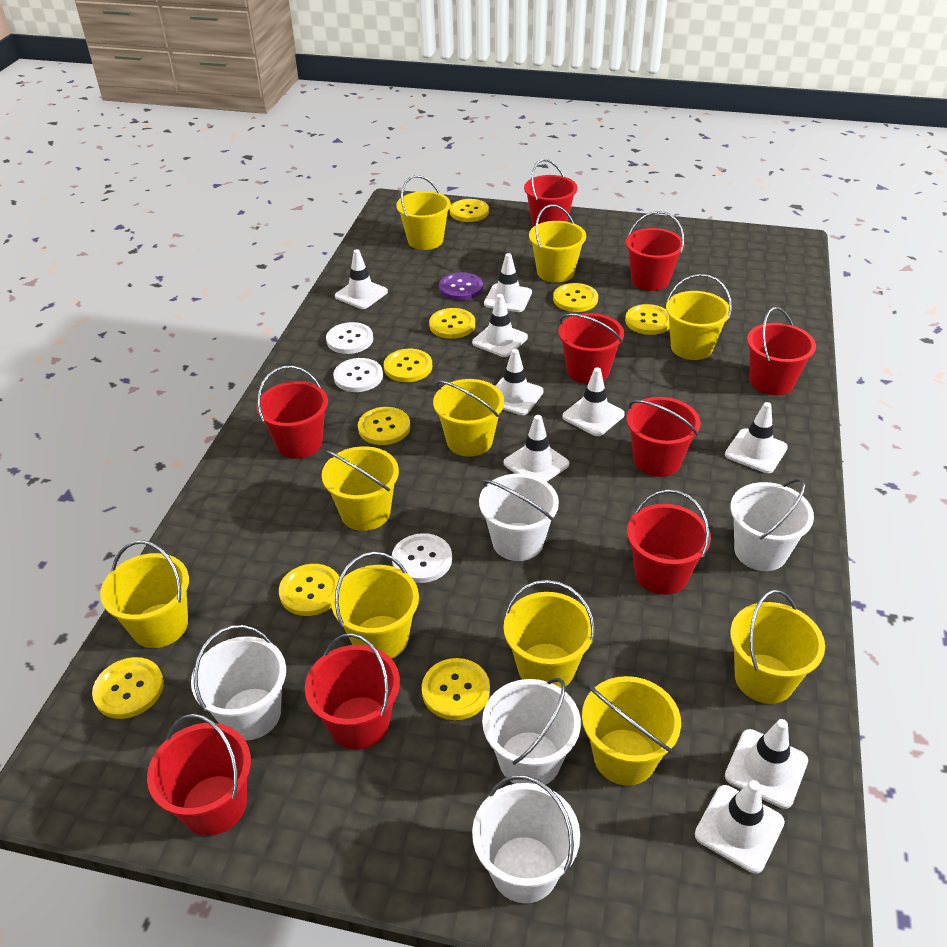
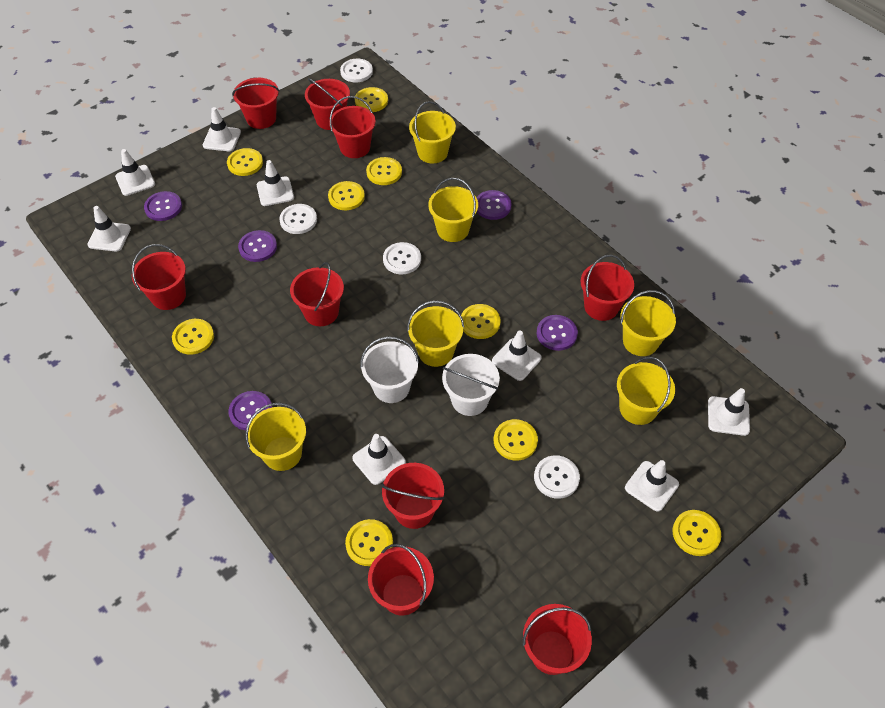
purple button: 1 -> 5
white bucket: 5 -> 2
white button: 3 -> 4
white traffic cone: 9 -> 8
yellow bucket: 10 -> 6

